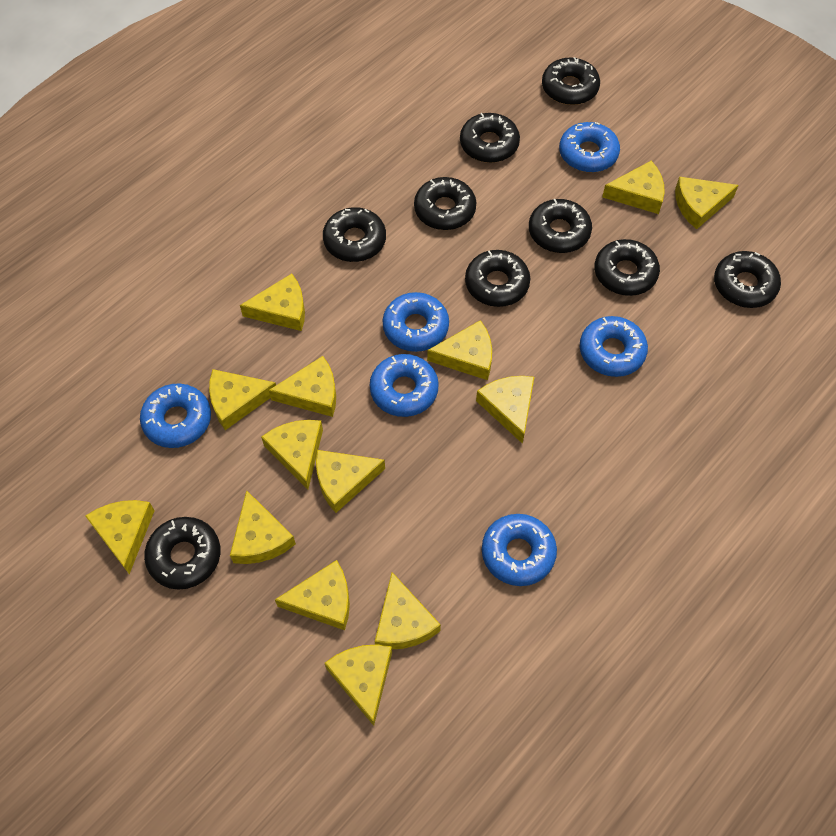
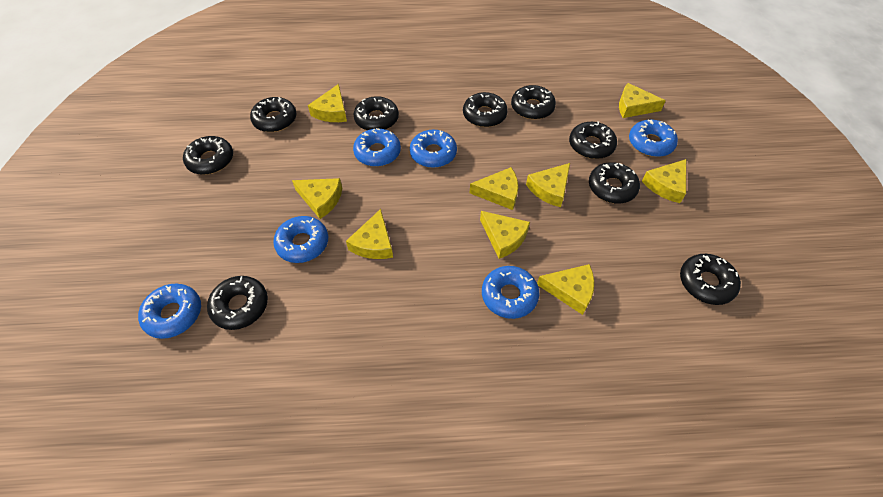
yellow cheese: 14 -> 9

